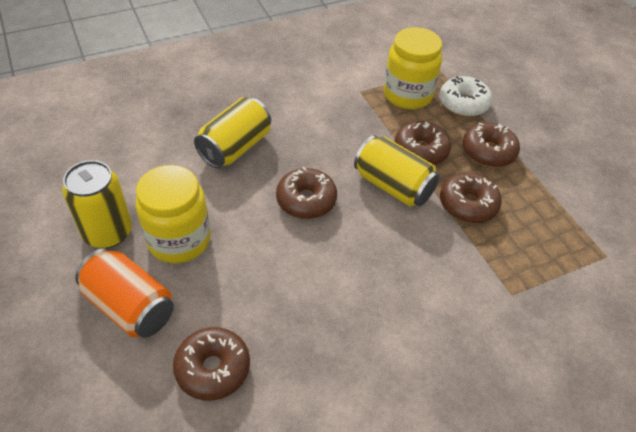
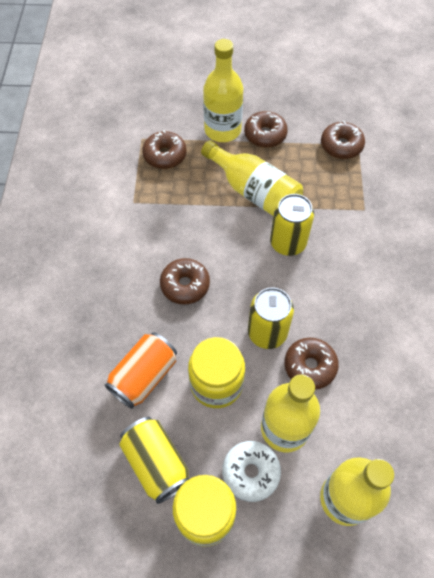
yellow bottle: 0 -> 4

